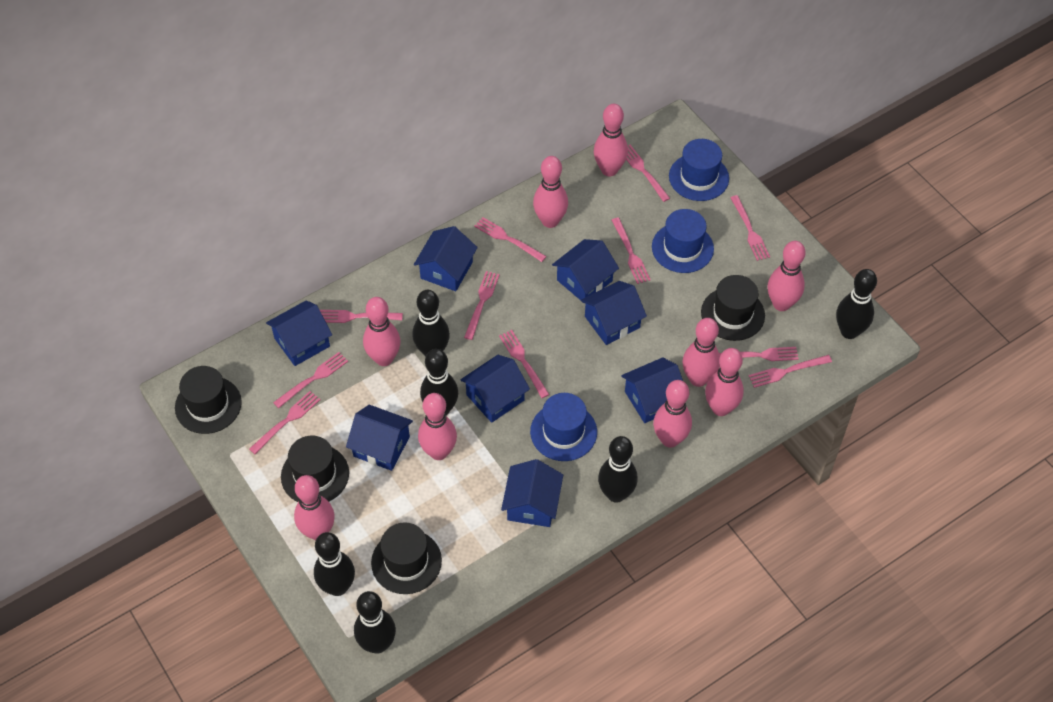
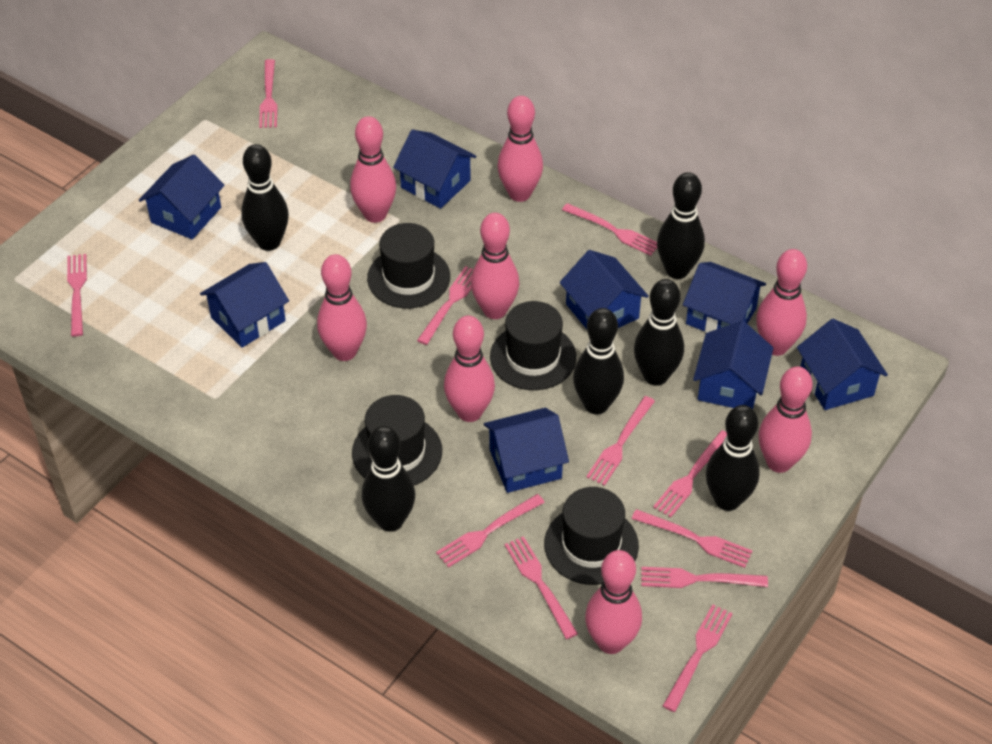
blue hat: 3 -> 0
pink bowling pin: 9 -> 8

